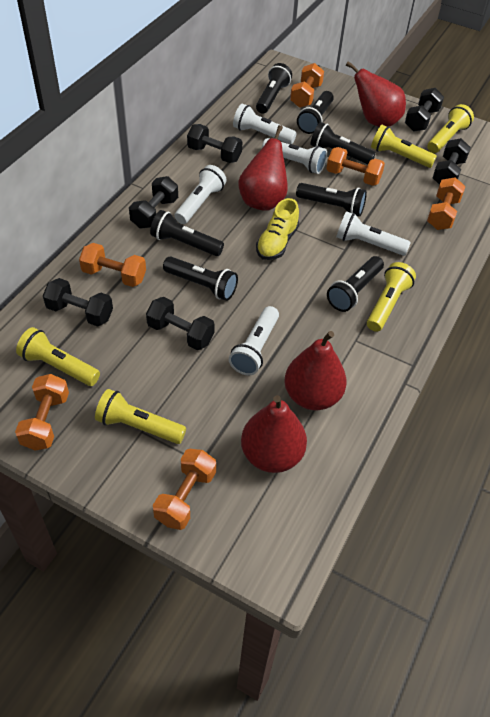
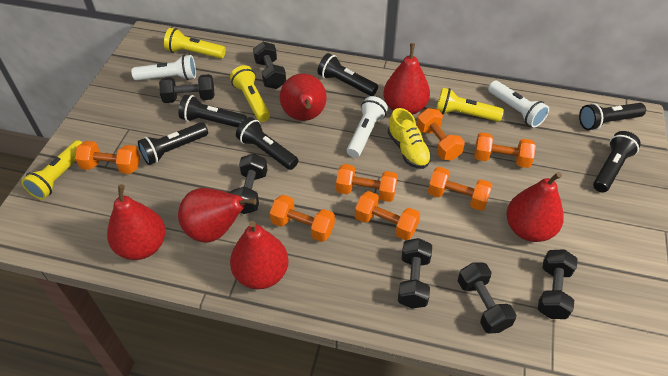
black flashlight: 7 -> 6
orange dumbbell: 6 -> 7
red pear: 4 -> 6
white flashlight: 5 -> 3
yellow flashlight: 5 -> 4

